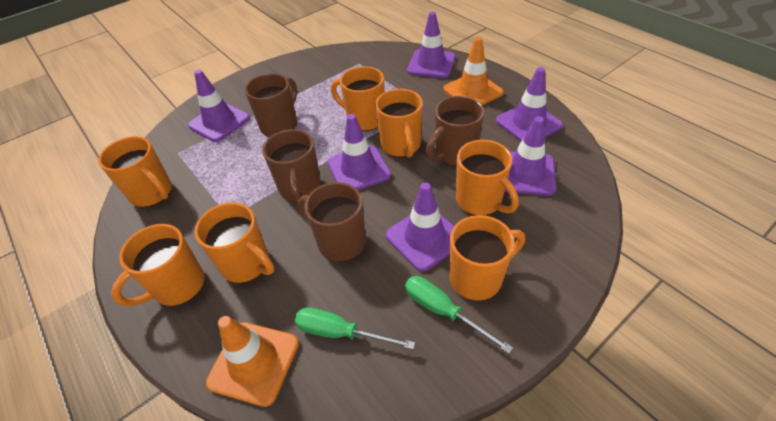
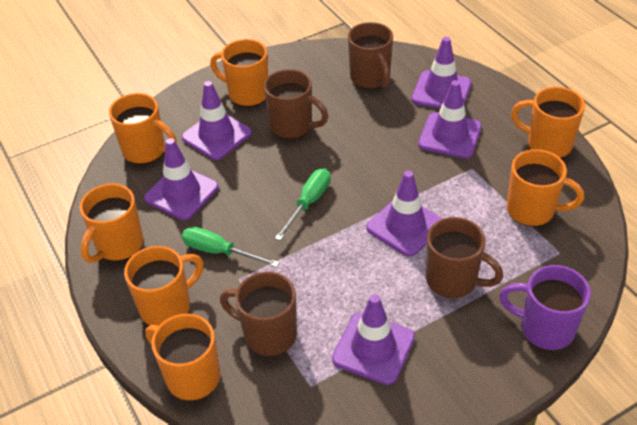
orange traffic cone: 2 -> 0
purple mug: 0 -> 1

